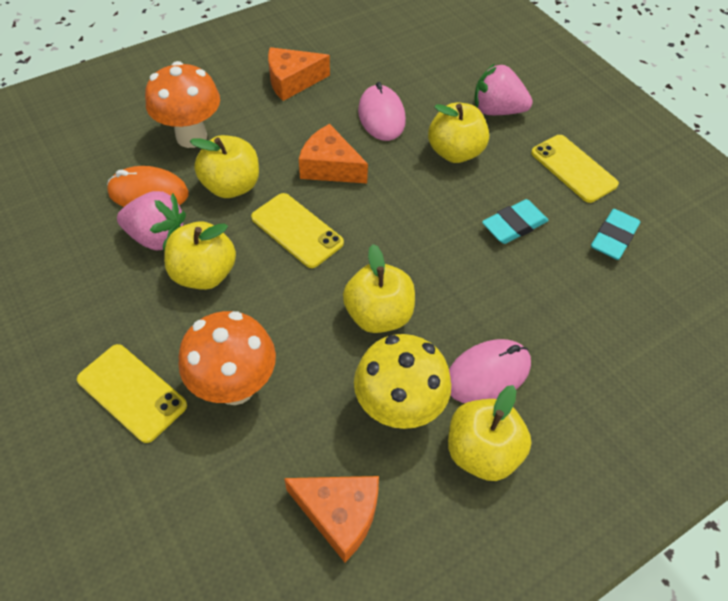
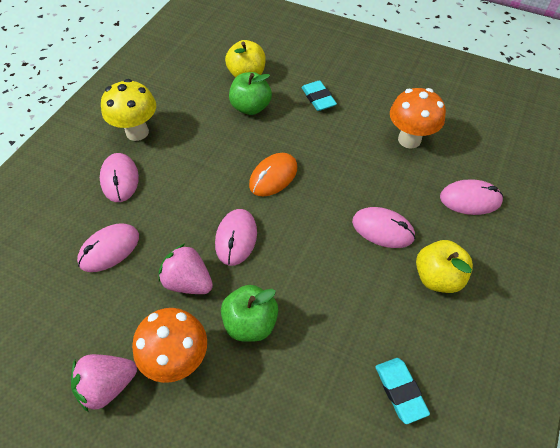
green apple: 0 -> 2
orange cheese: 3 -> 0
pink mouse: 2 -> 5
yellow apple: 5 -> 2
yellow phone: 3 -> 0

